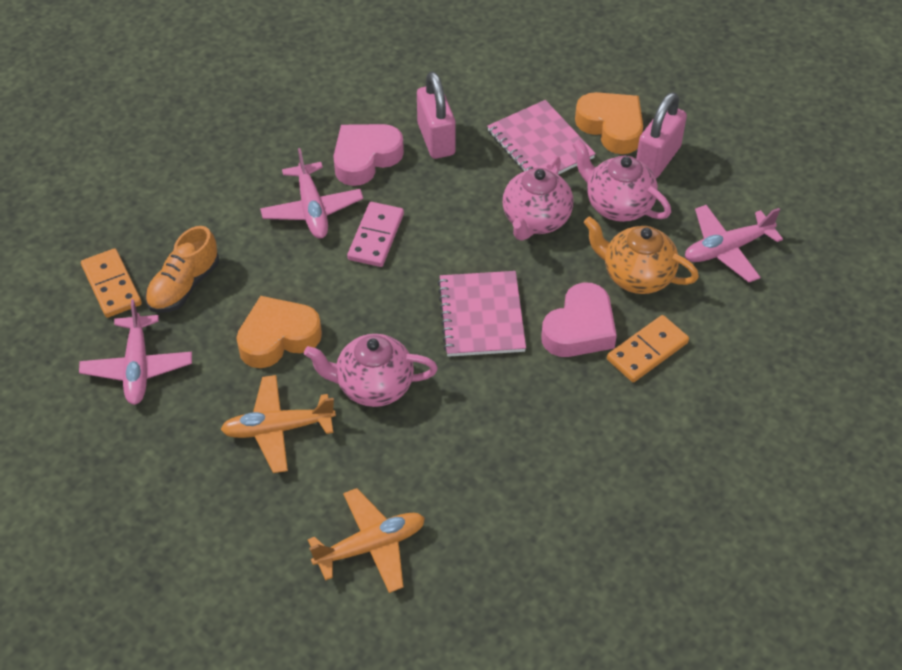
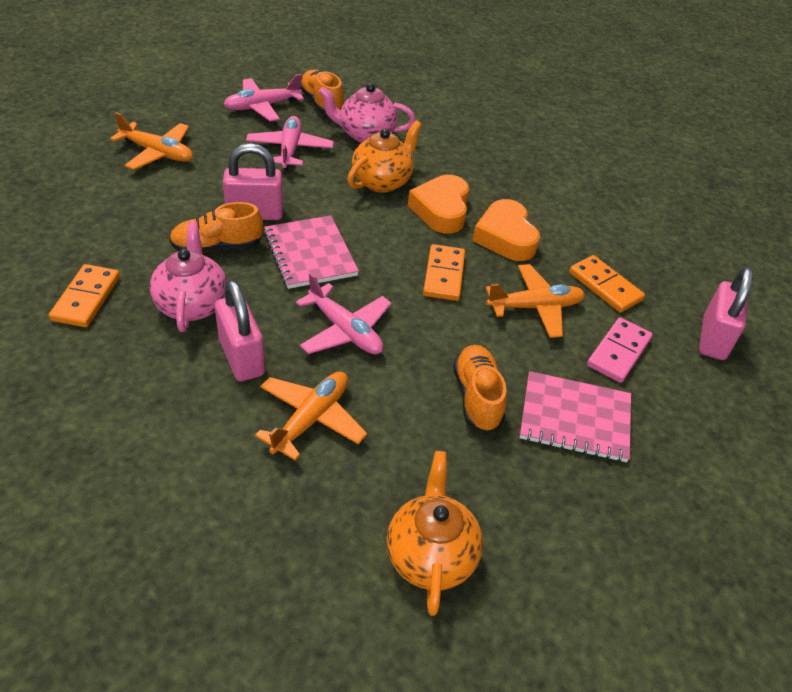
orange domino: 2 -> 3
orange plane: 2 -> 3
orange shoe: 1 -> 3
orange teapot: 1 -> 2
pink heart: 2 -> 0
pink padlock: 2 -> 3
pink teapot: 3 -> 2

